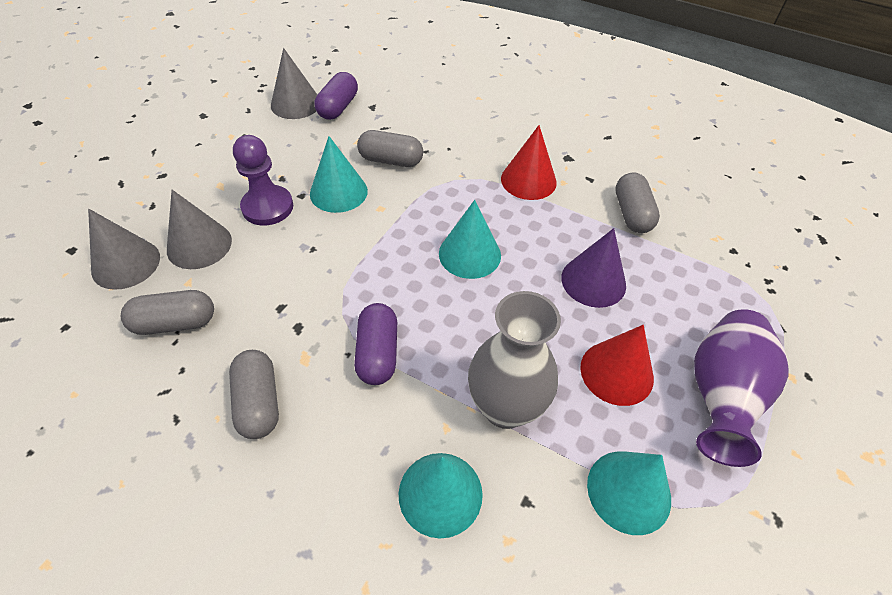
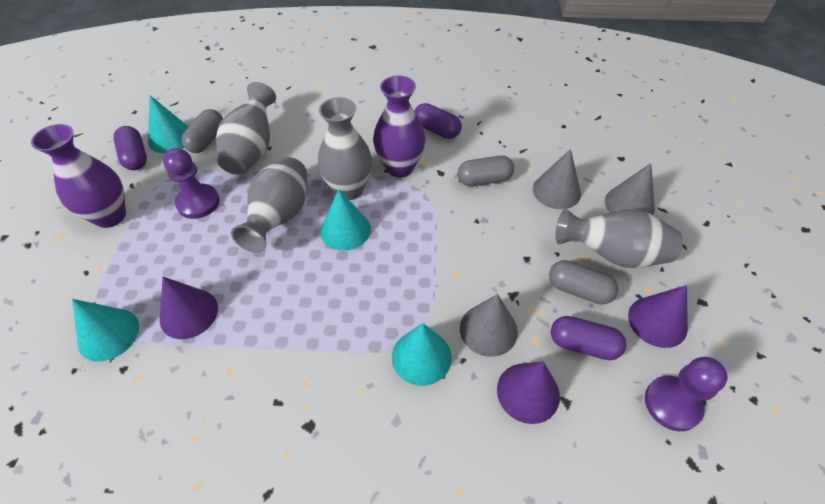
grey capsule: 4 -> 3
grey vase: 1 -> 4
purple capsule: 2 -> 3
purple cone: 1 -> 3
purple pawn: 1 -> 2
purple vase: 1 -> 2
red cone: 2 -> 0

